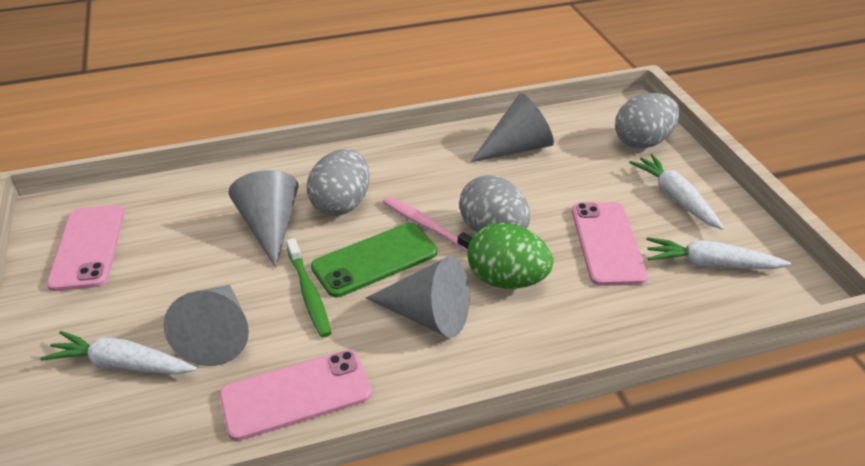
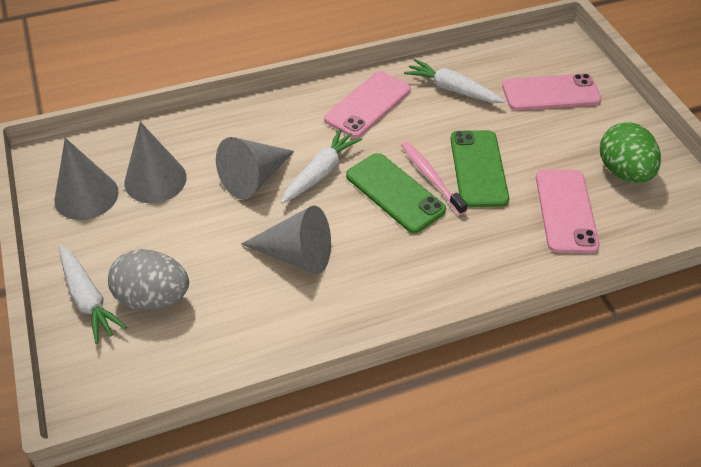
green phone: 1 -> 2
green toothbrush: 1 -> 0
grey egg: 3 -> 1

